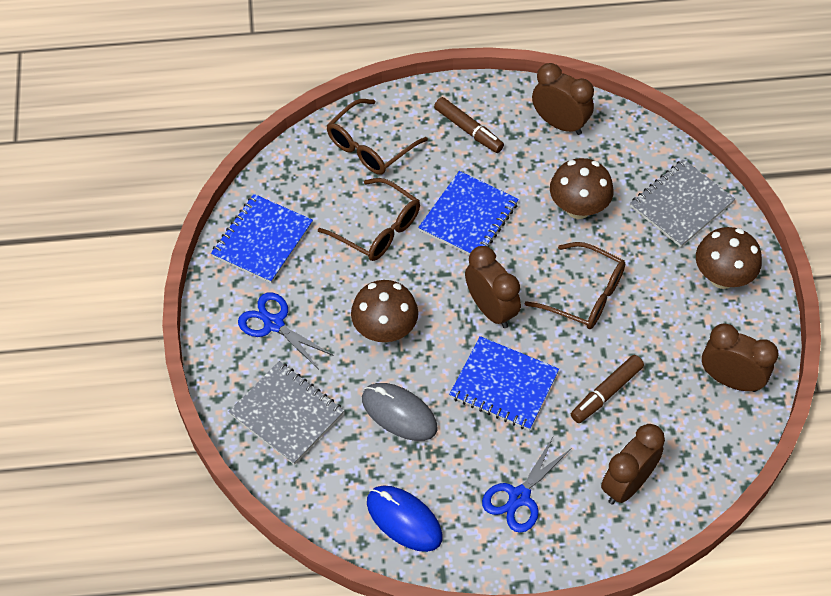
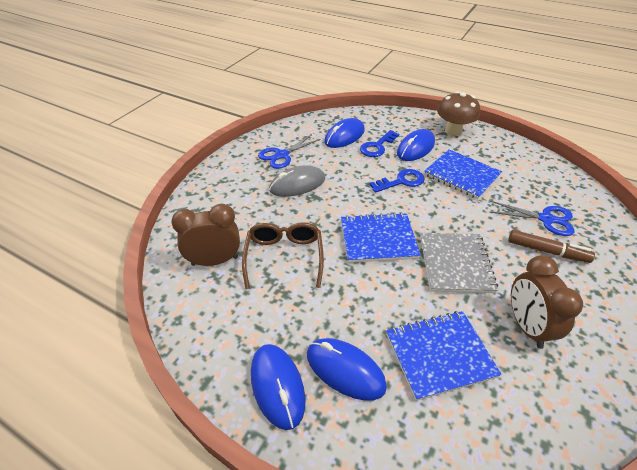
blue key: 0 -> 2
blue mouse: 1 -> 4
brown clock: 4 -> 2
brown glasses: 3 -> 1
brown marker: 2 -> 1
brown mushroom: 3 -> 1
grey notebook: 2 -> 1

